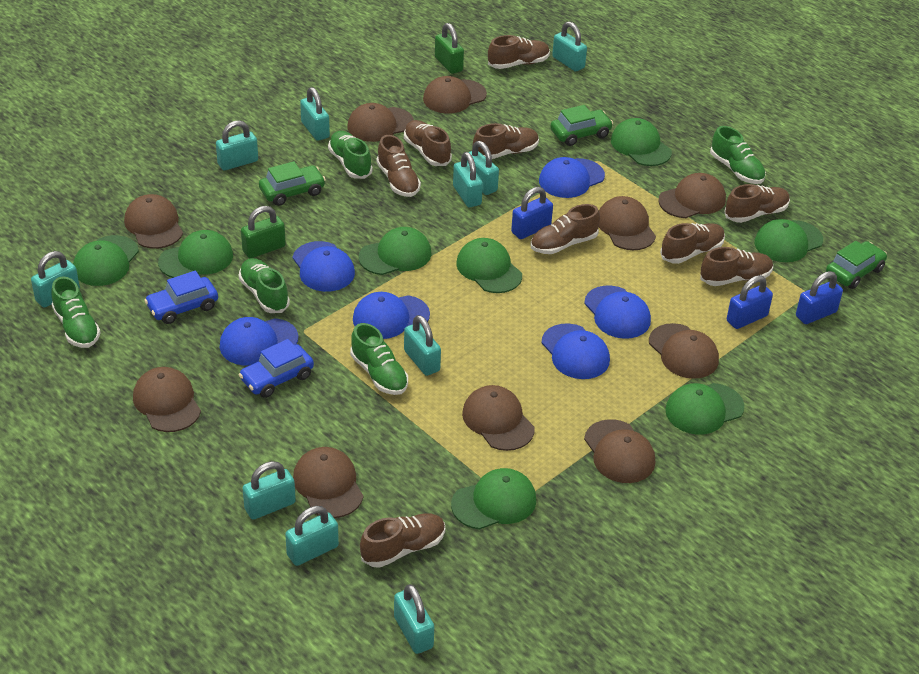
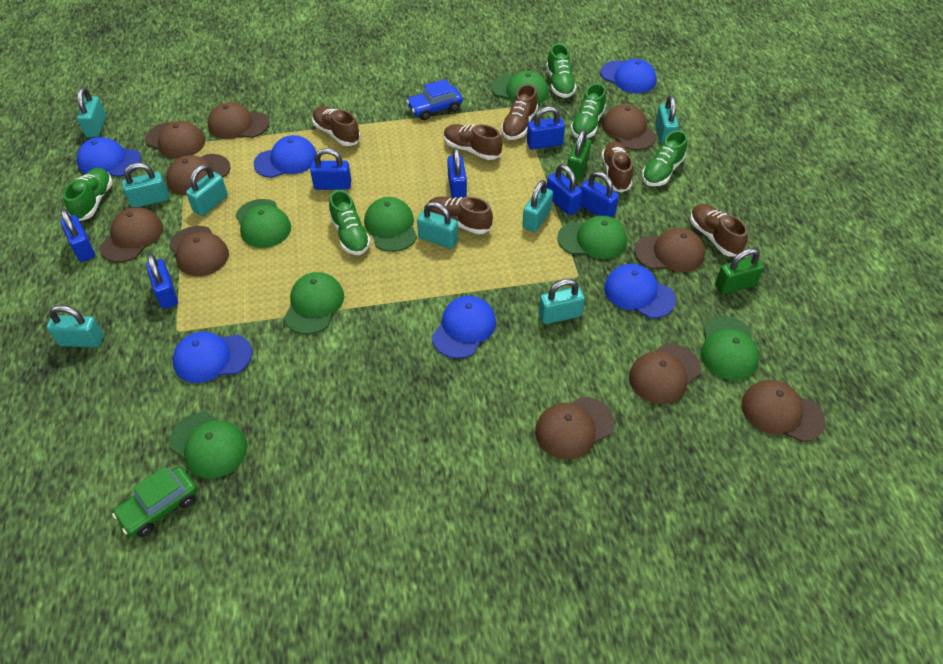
blue car: 2 -> 1
blue padlock: 3 -> 7
brown shoe: 9 -> 6
green cap: 8 -> 7
green car: 3 -> 1
turquoise padlock: 10 -> 8

